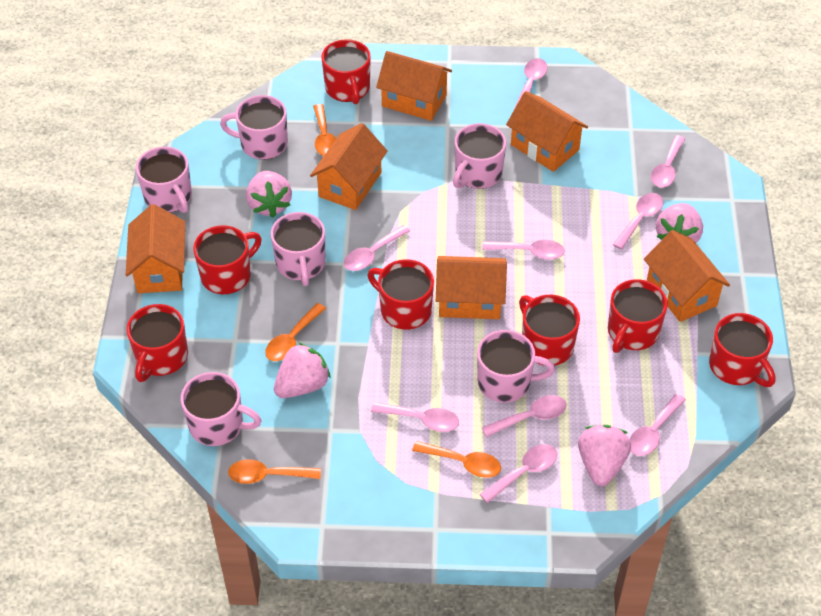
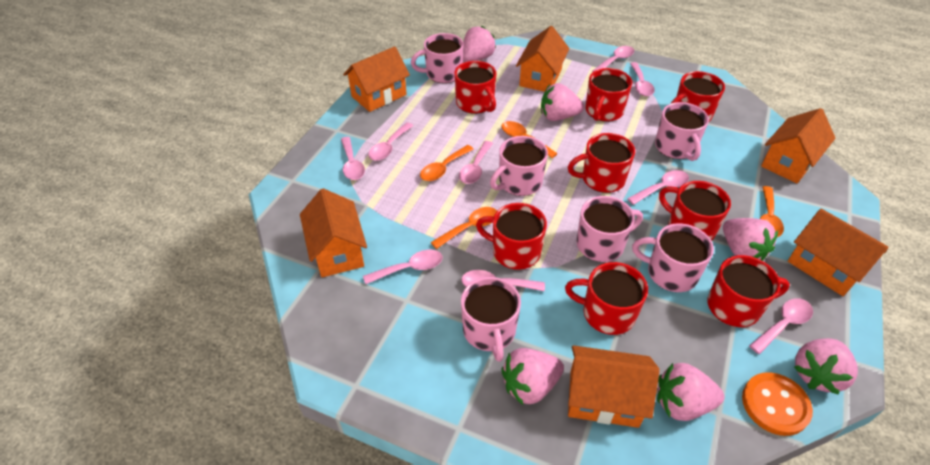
orange button: 0 -> 1
pink strawberry: 4 -> 6
red mug: 7 -> 8

